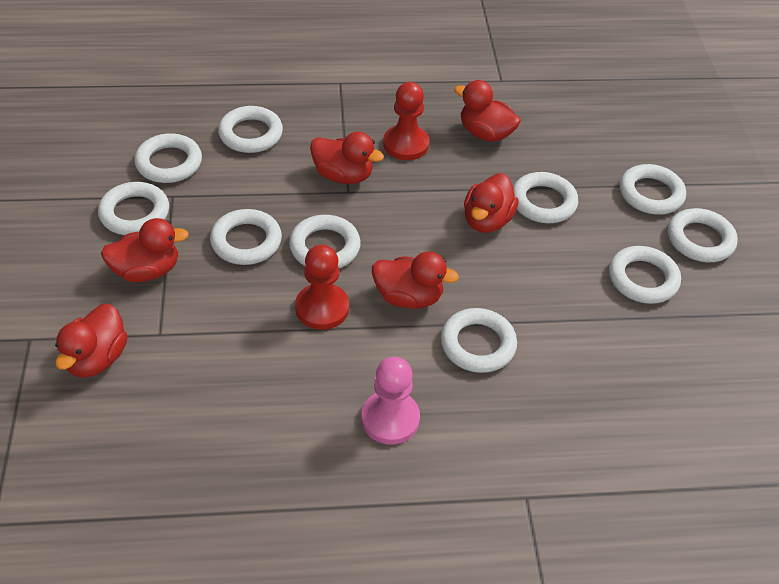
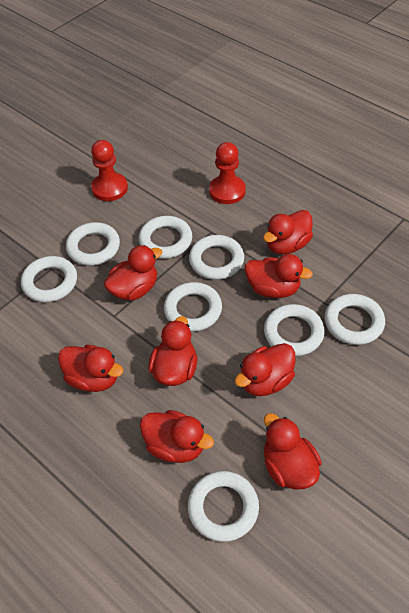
pink pawn: 1 -> 0
red duck: 6 -> 8
white ring: 10 -> 8

